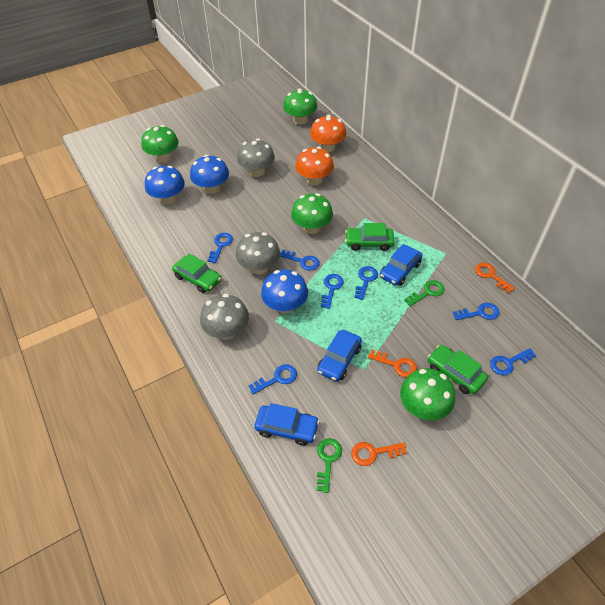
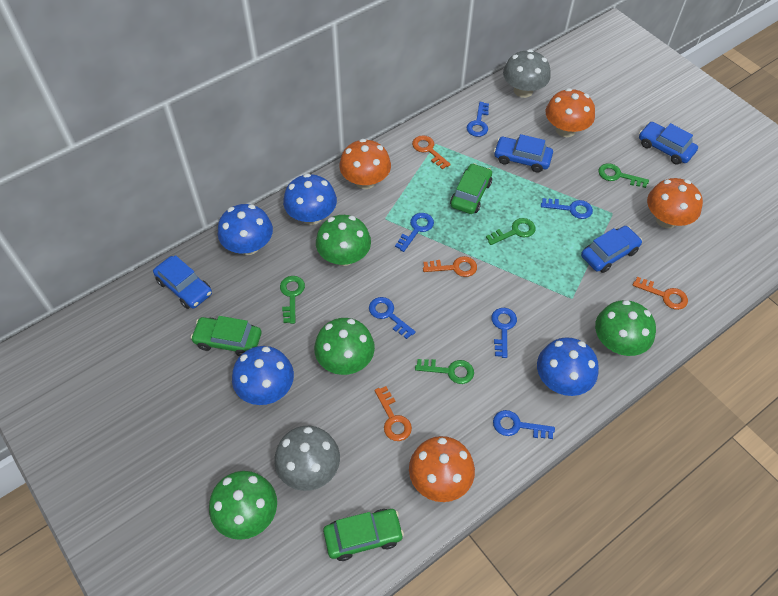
blue car: 3 -> 4
blue key: 7 -> 6
blue mushroom: 3 -> 4
green key: 2 -> 4
grey mushroom: 3 -> 2
orange key: 3 -> 4
orange mushroom: 2 -> 4

